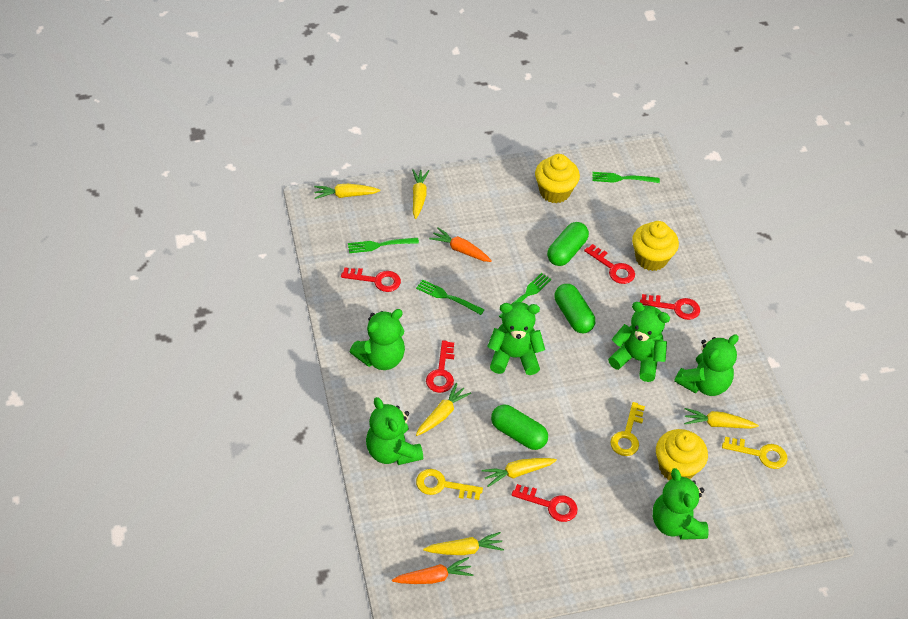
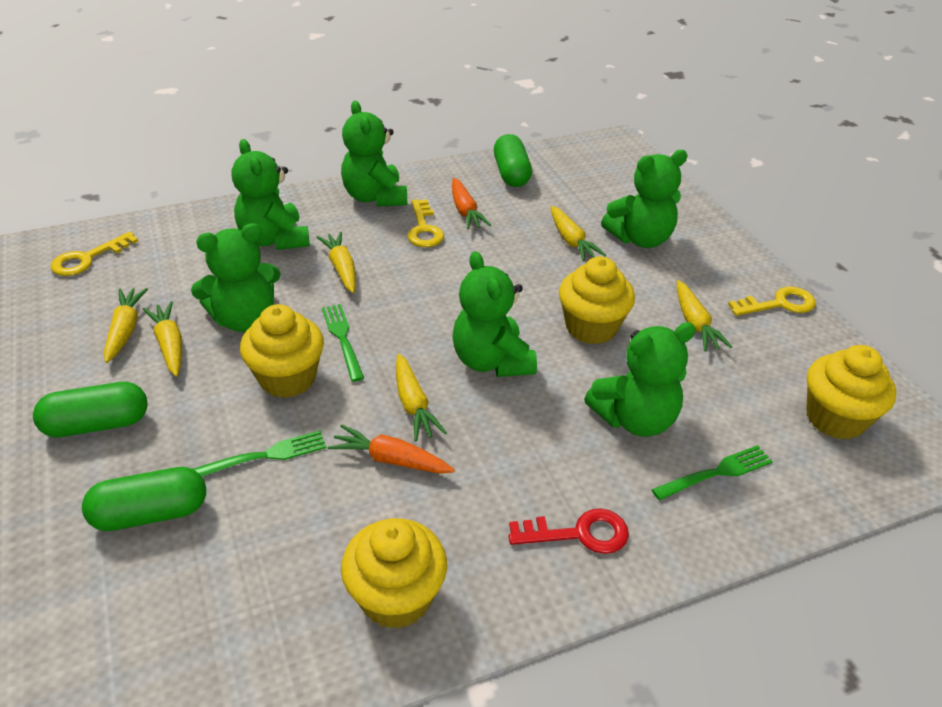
green fork: 4 -> 3
red key: 5 -> 1
yellow cupcake: 3 -> 4

